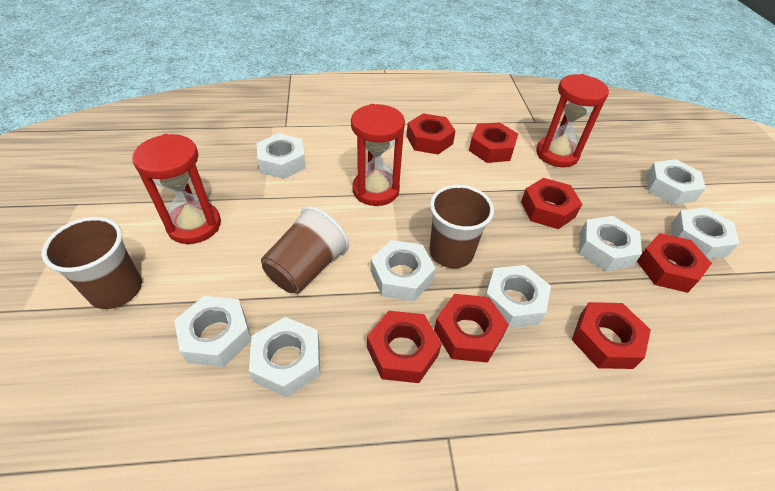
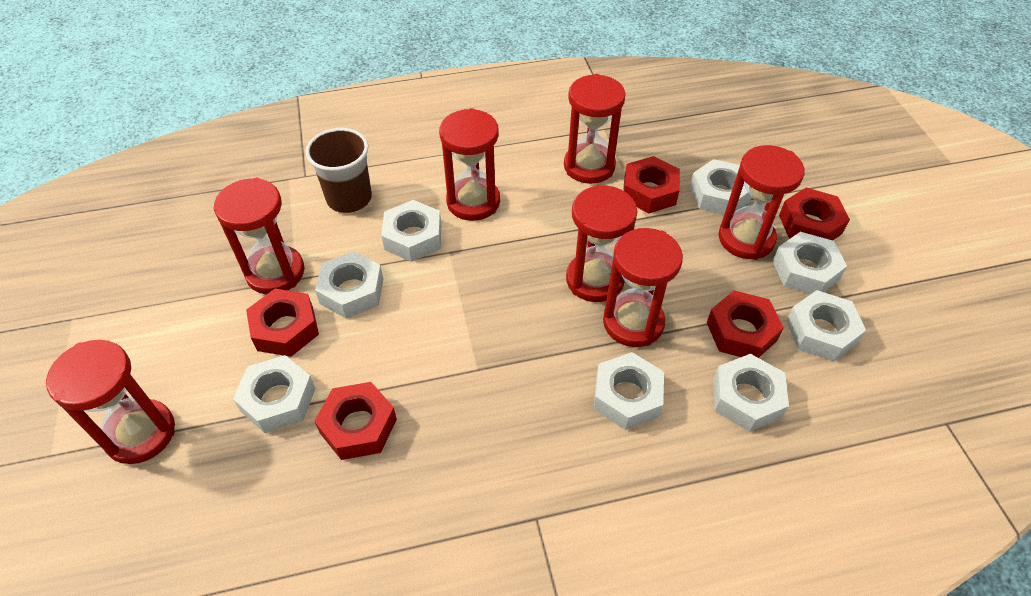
brown cup: 3 -> 1
red hourglass: 3 -> 7
red nut: 7 -> 5

